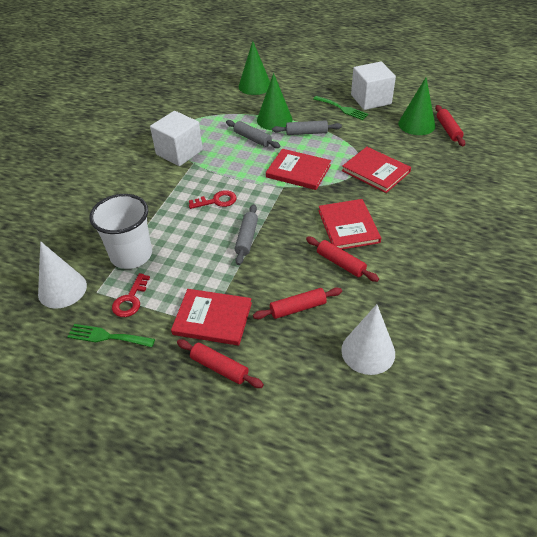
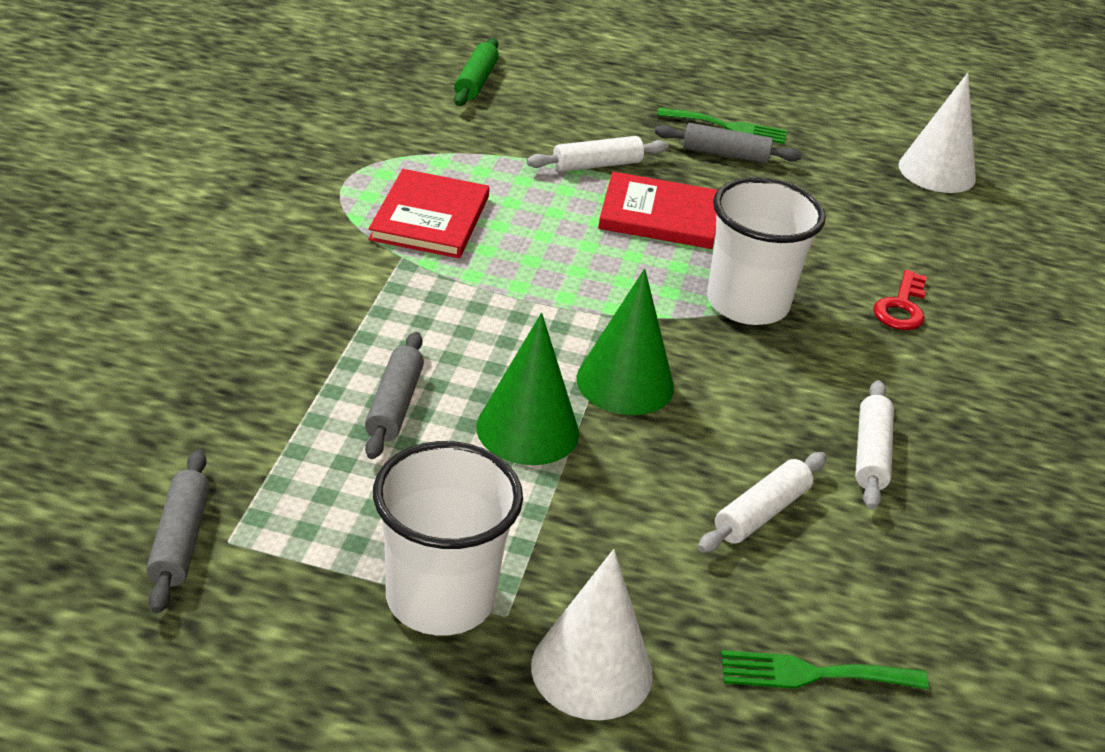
green cone: 3 -> 2
green rolling pin: 0 -> 1
red book: 4 -> 2
red key: 2 -> 1
red rolling pin: 4 -> 0
white cube: 2 -> 0
white cup: 1 -> 2
white rolling pin: 0 -> 3

